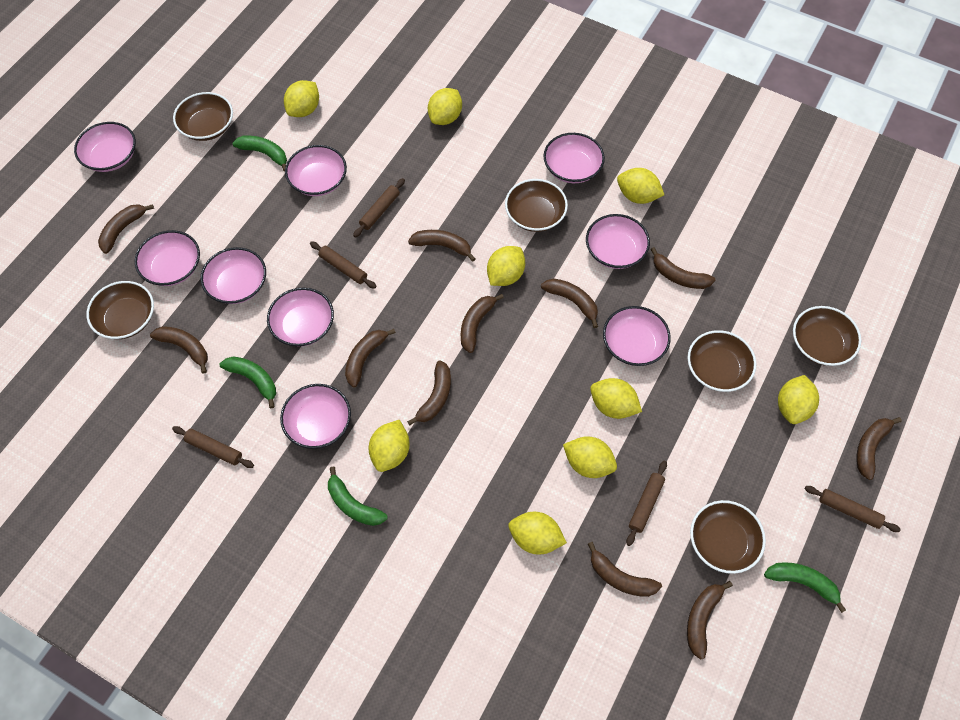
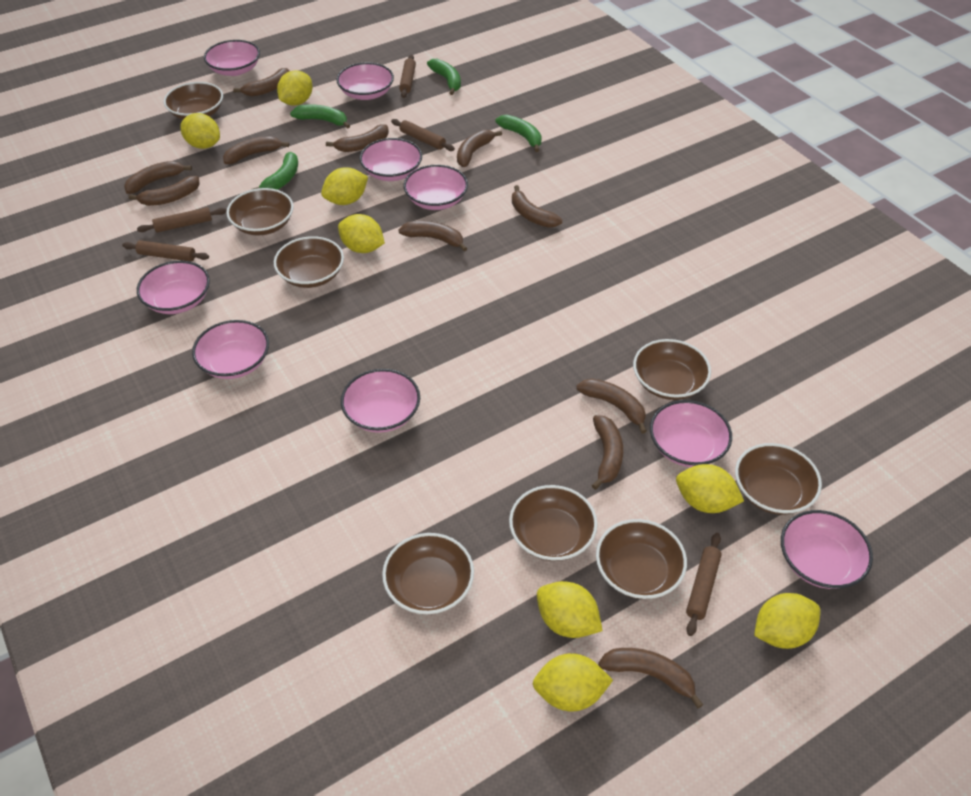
brown bowl: 6 -> 8
yellow lemon: 9 -> 8

